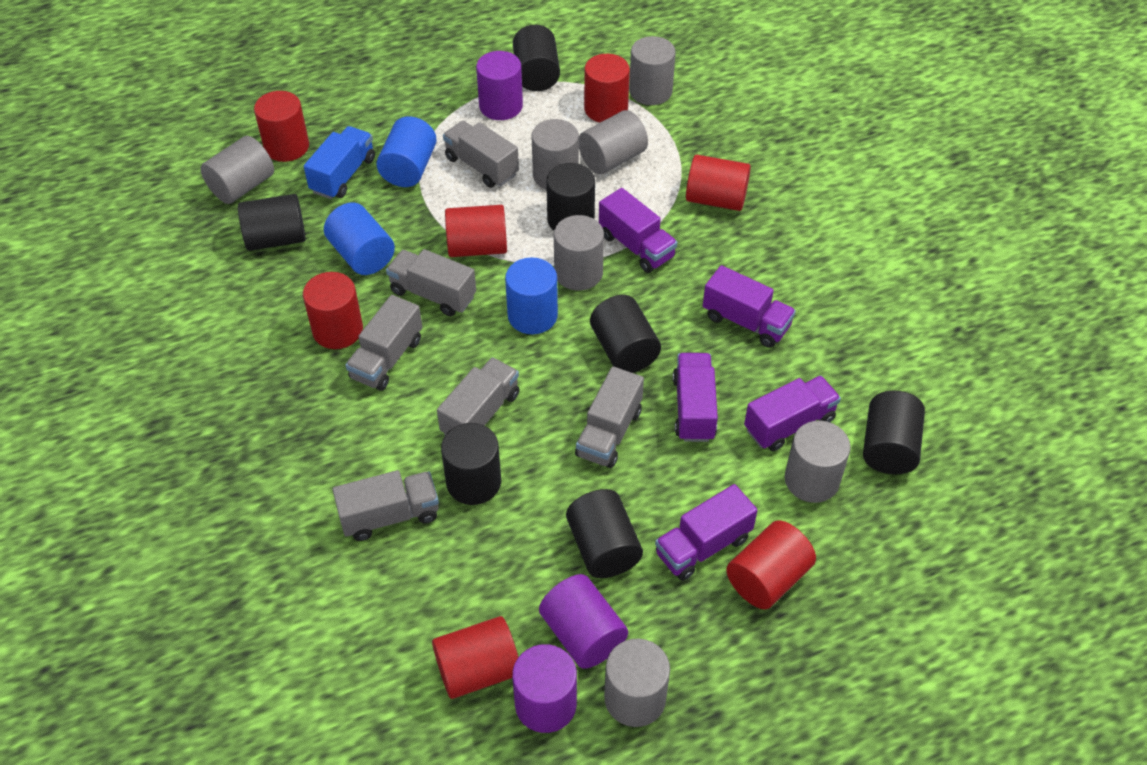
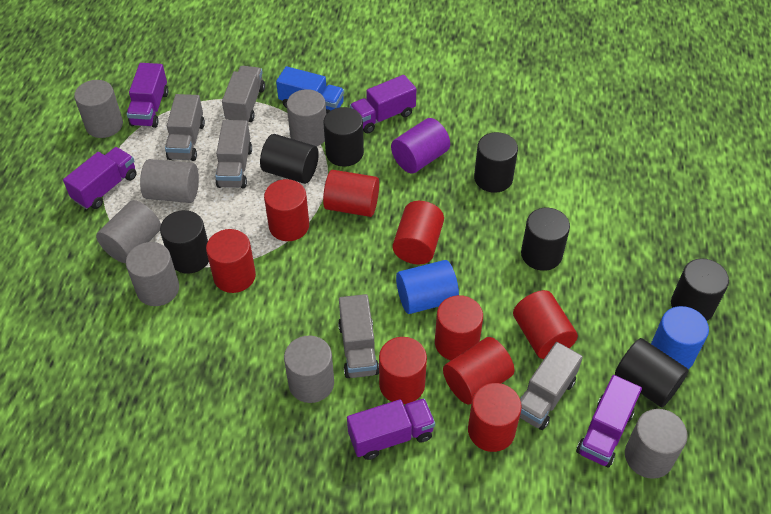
blue cylinder: 3 -> 2
grey truck: 6 -> 5
purple cylinder: 3 -> 1
red cylinder: 7 -> 9

